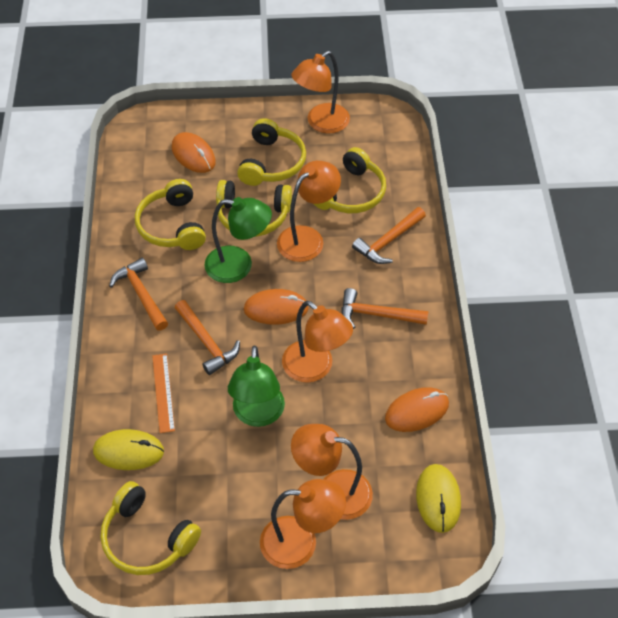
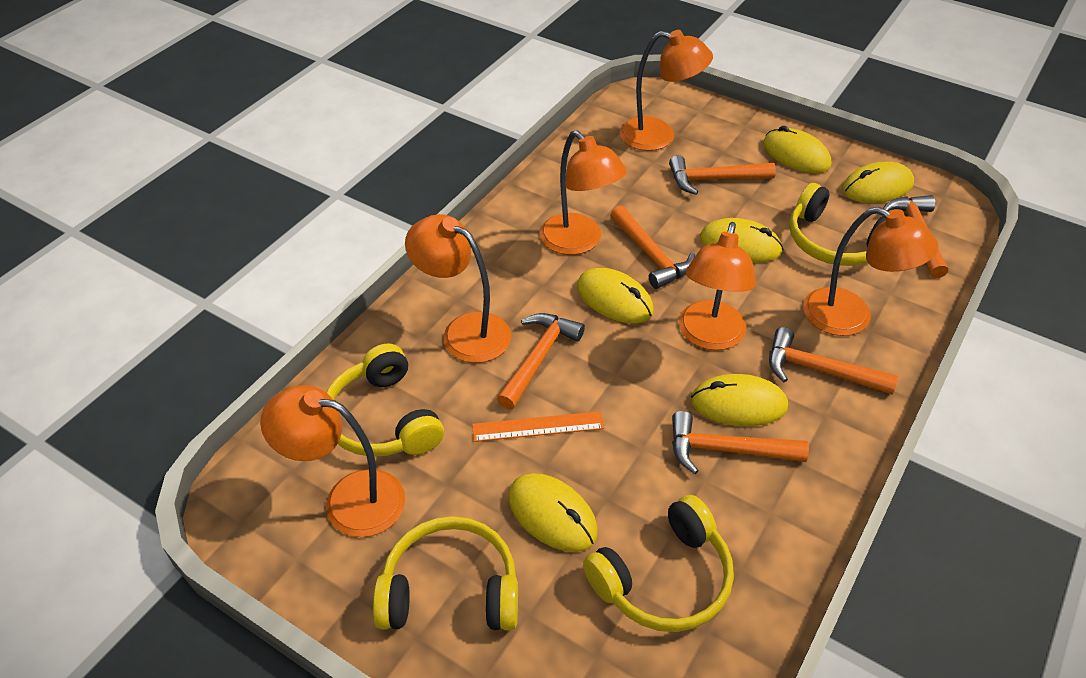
green lamp: 2 -> 0
orange hammer: 4 -> 6
orange lamp: 5 -> 6
orange mouse: 3 -> 0
yellow headphones: 5 -> 4
yellow mouse: 2 -> 6

